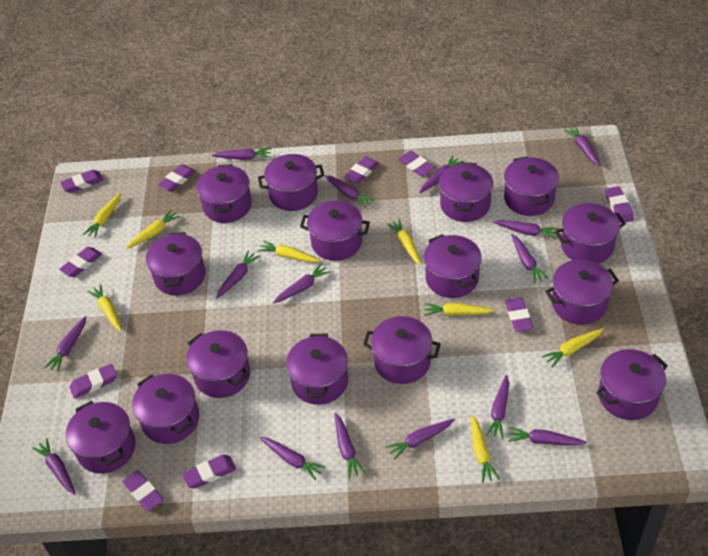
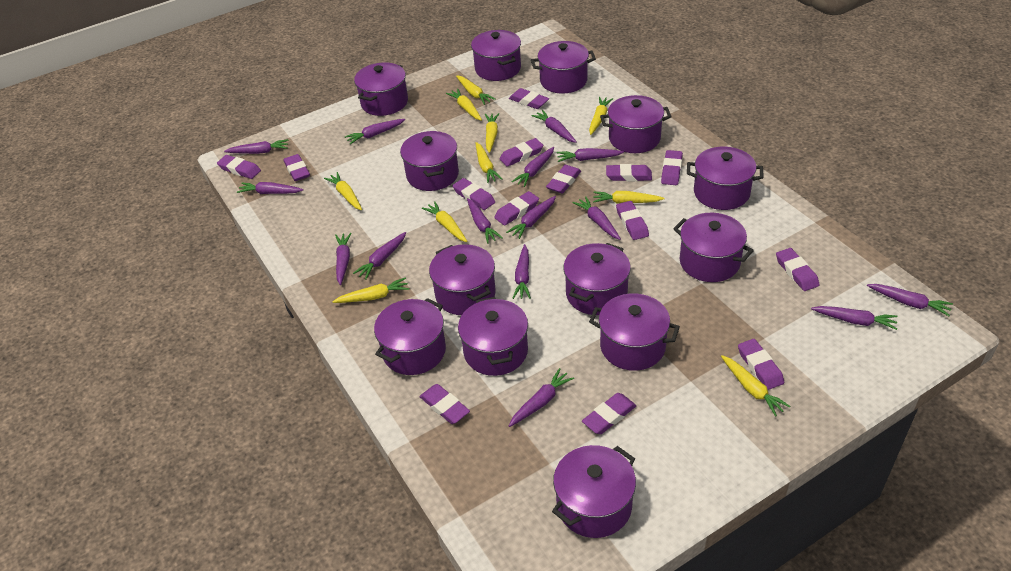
purple eraser: 10 -> 14
purple pot: 15 -> 13
yellow carrot: 8 -> 10

